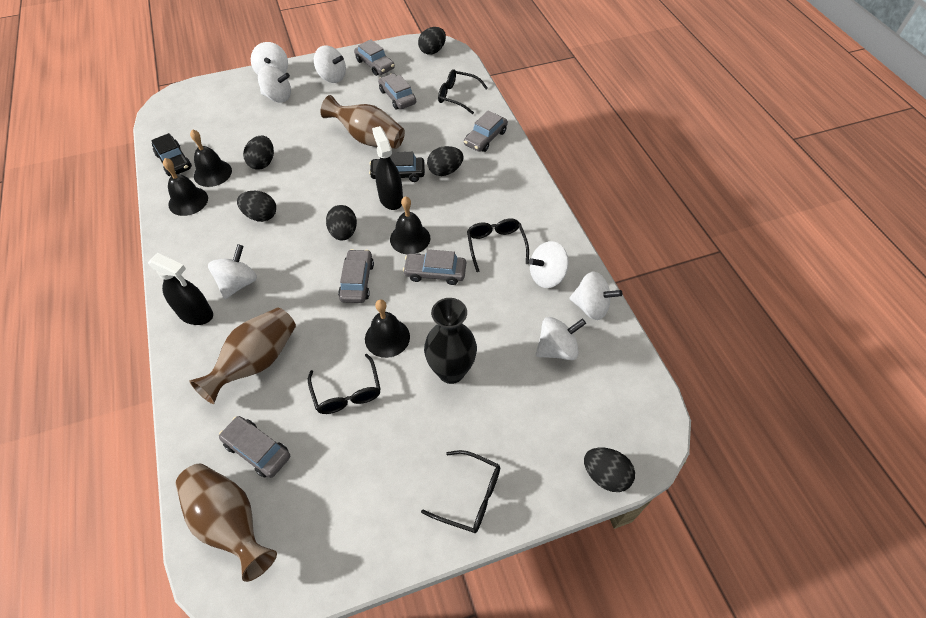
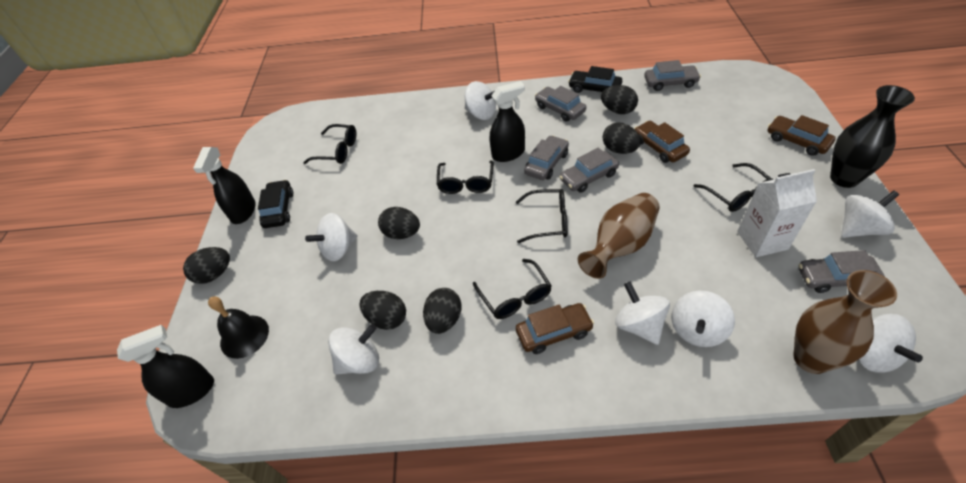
black bell: 4 -> 1
black glasses: 4 -> 5
black spray bottle: 2 -> 3
brown car: 0 -> 3
brown vase: 3 -> 2
grey car: 6 -> 5
white carton: 0 -> 1

